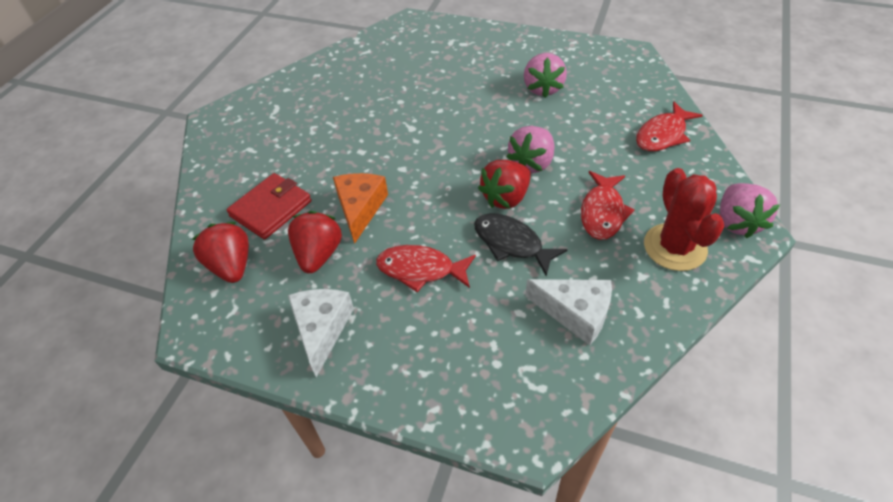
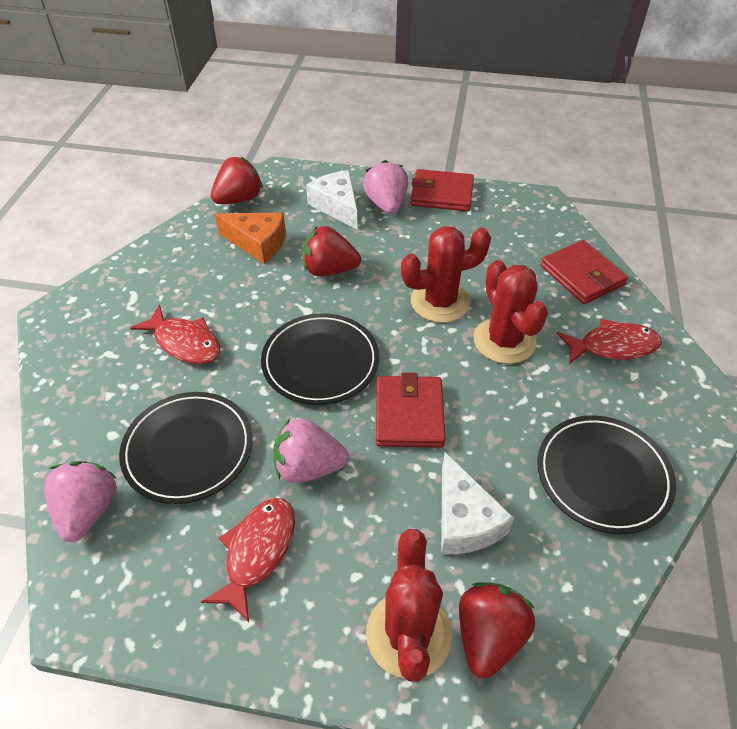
black fish: 1 -> 0
black plate: 0 -> 3
red cactus: 1 -> 3
red wallet: 1 -> 3

